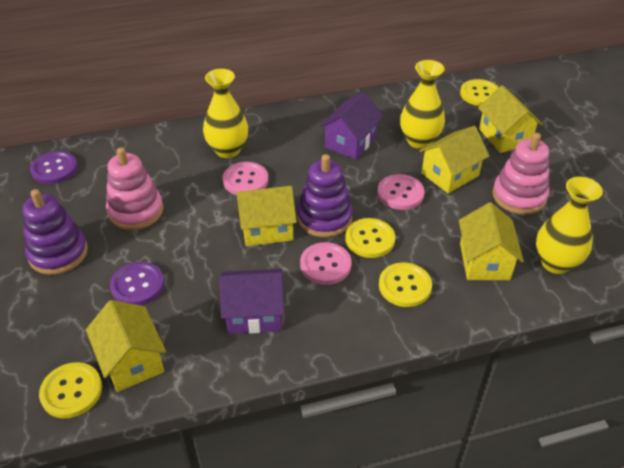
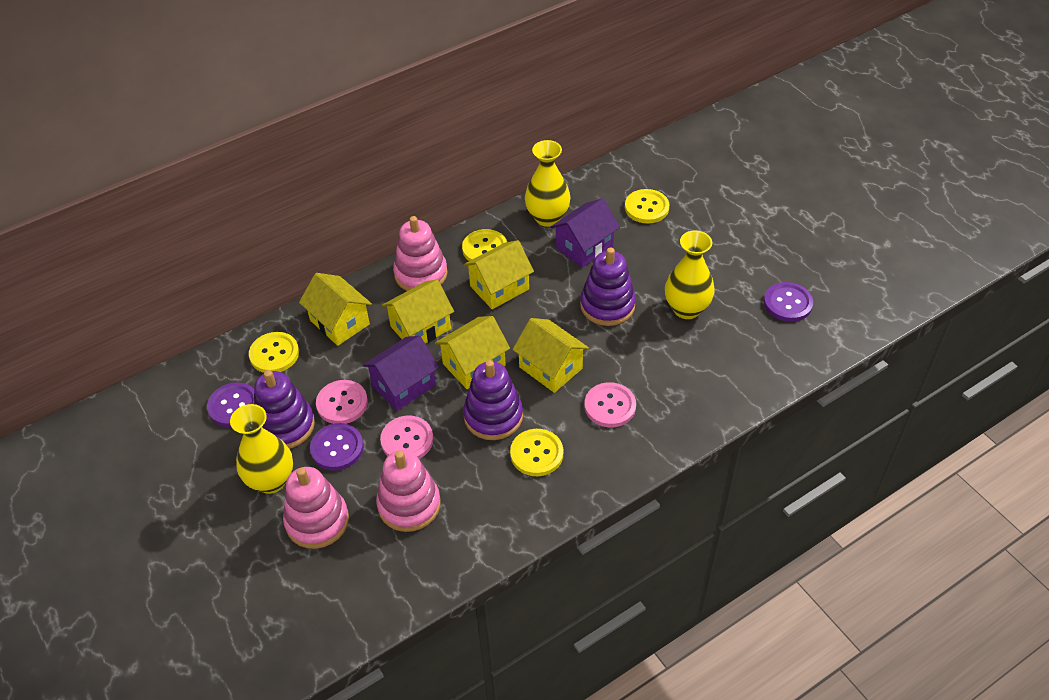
pink stacking toy: 2 -> 3
purple button: 2 -> 3
purple stacking toy: 2 -> 3

